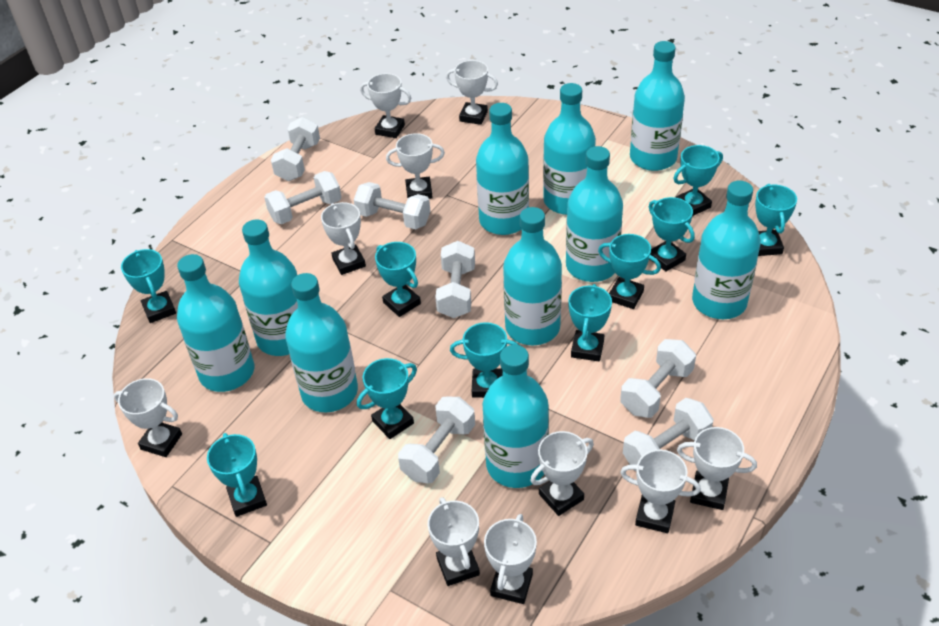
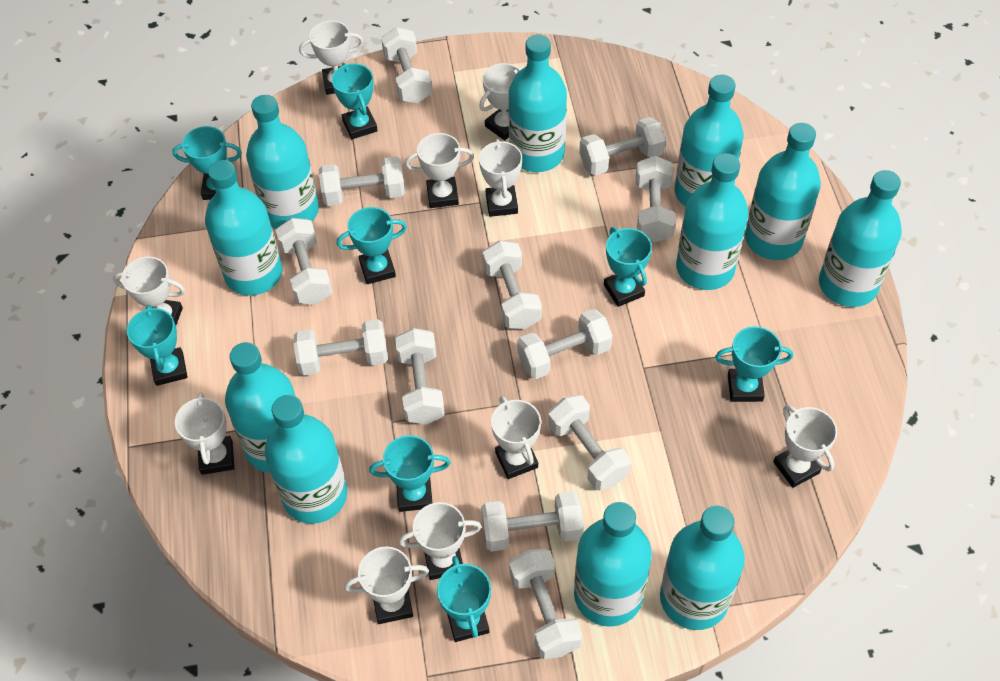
turquoise bottle: 10 -> 11
turquoise trophy: 10 -> 8
white dumbbell: 7 -> 12

